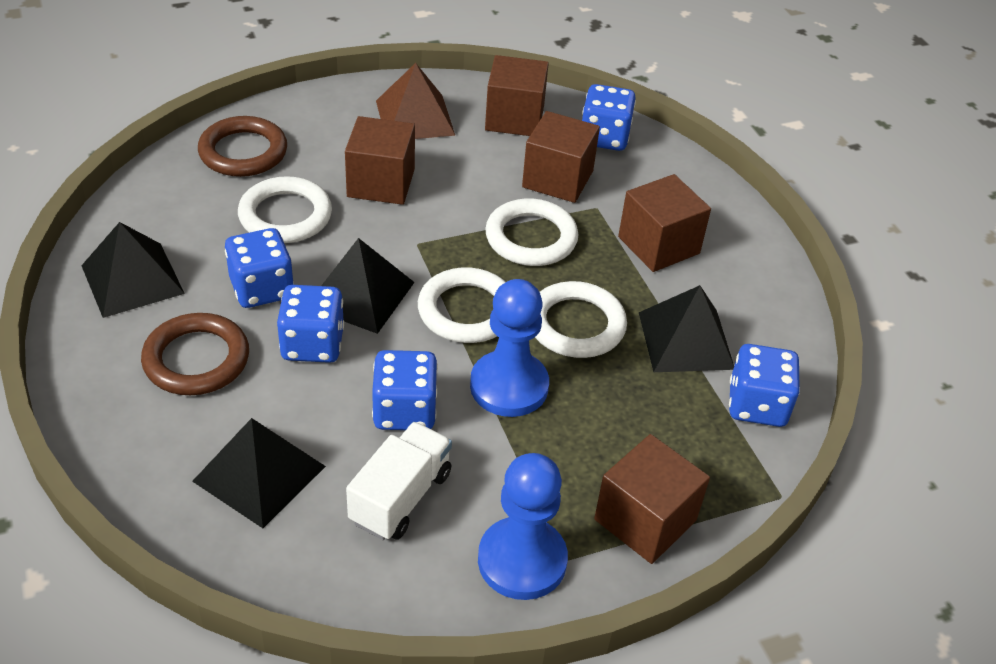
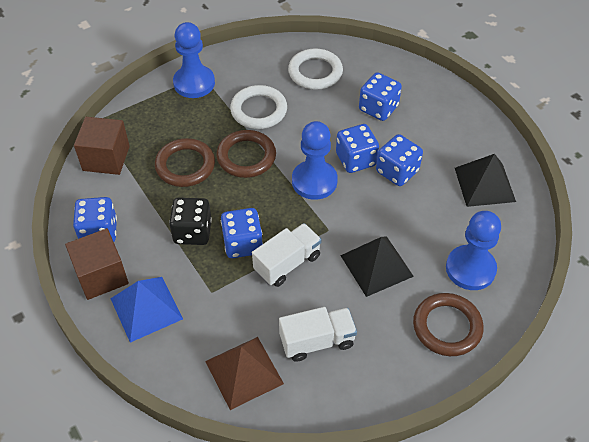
black dice: 0 -> 1
black pyramid: 4 -> 2
blue pawn: 2 -> 3
blue pyramid: 0 -> 1
brown cube: 5 -> 2
brown ring: 2 -> 3
white ring: 4 -> 2
white truck: 1 -> 2

